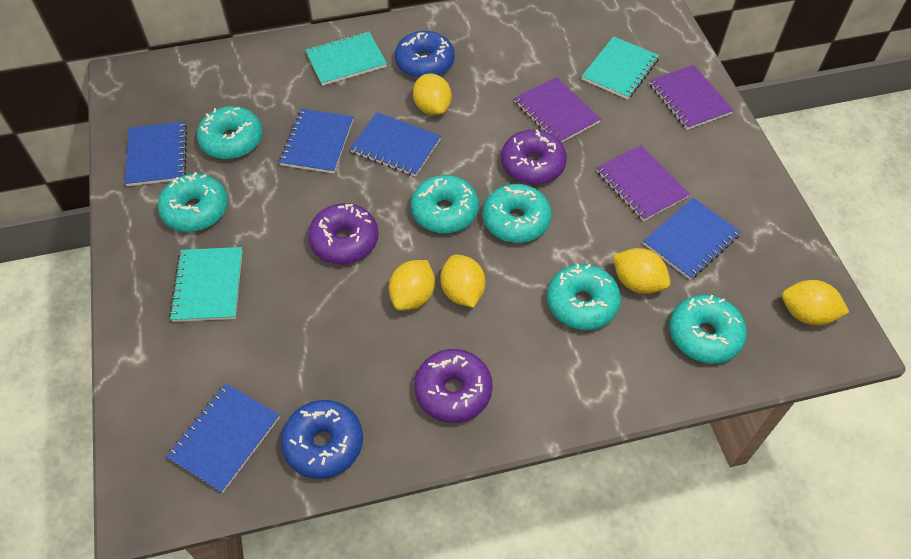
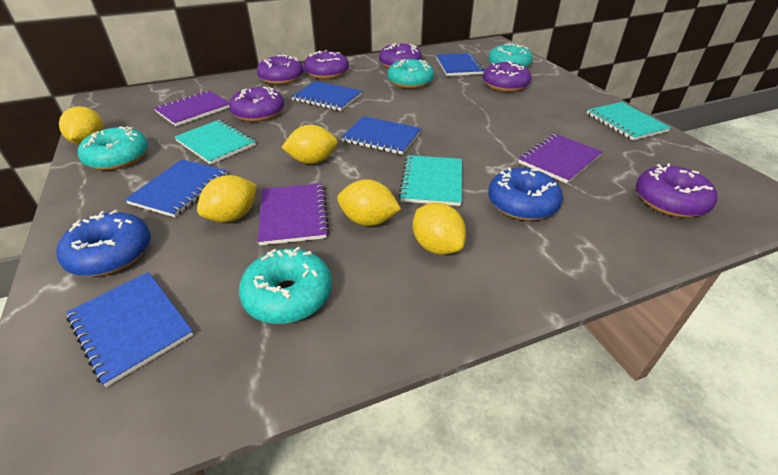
purple donut: 3 -> 6
turquoise donut: 6 -> 4

